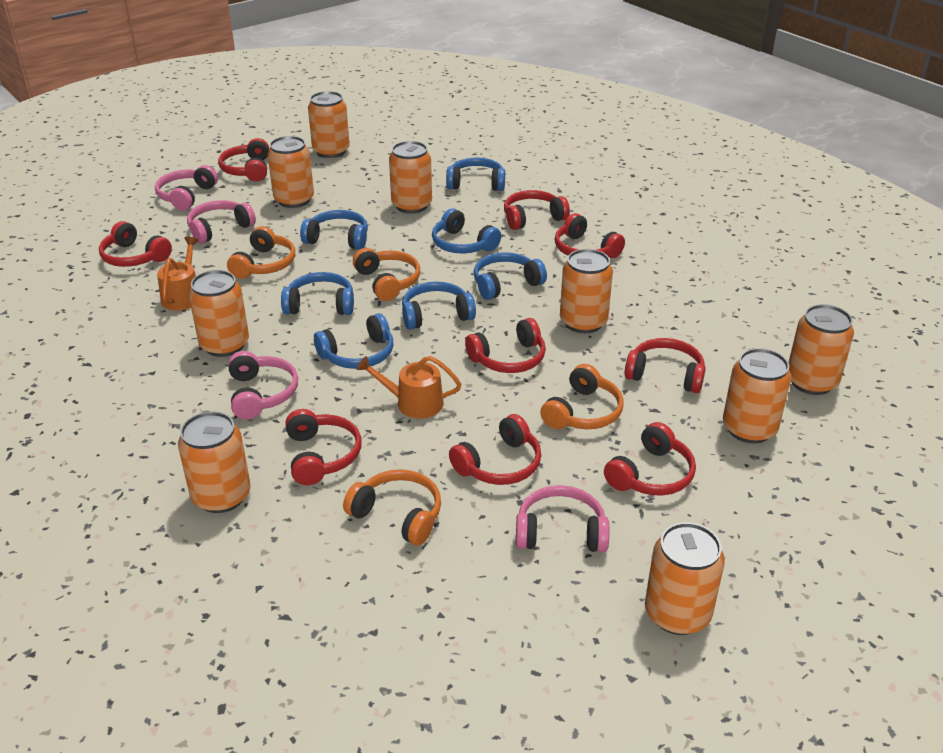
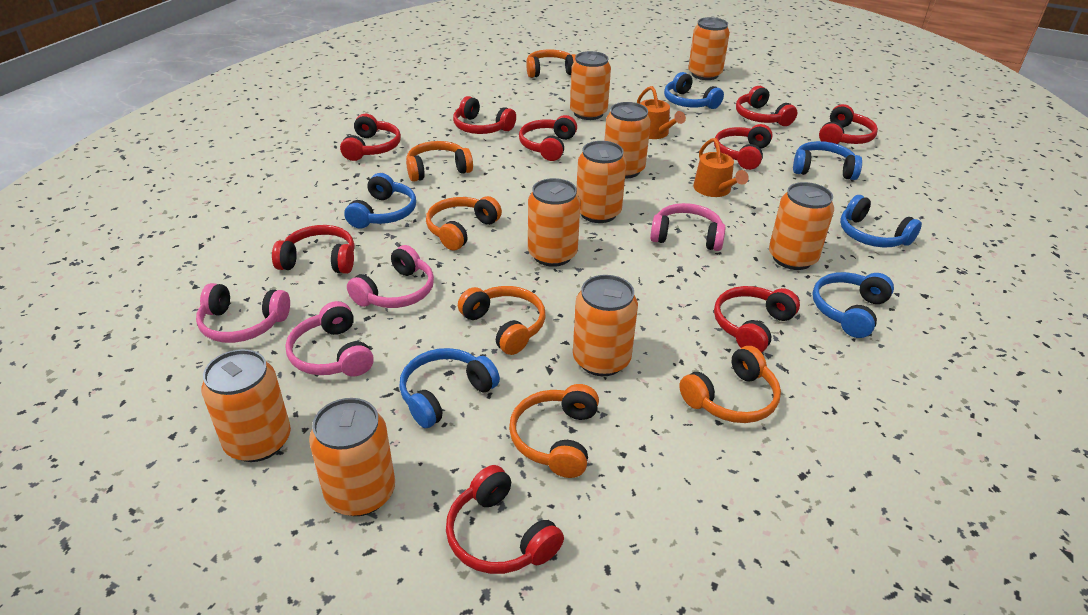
blue headphones: 7 -> 6
orange headphones: 4 -> 6

